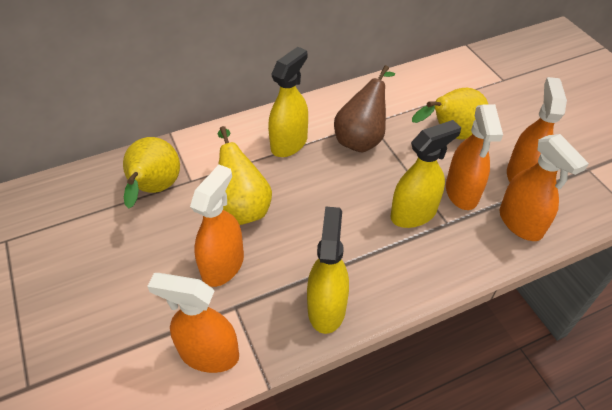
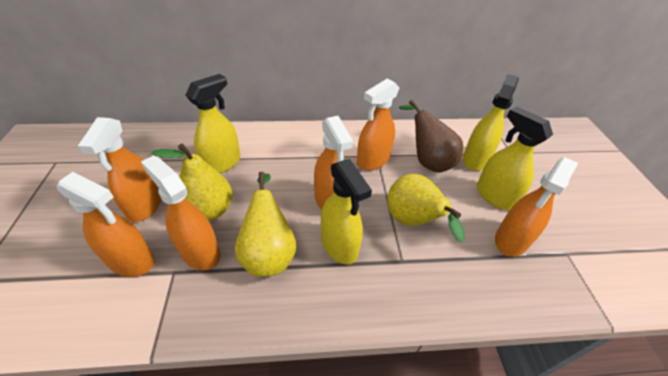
orange spray bottle: 5 -> 6
yellow spray bottle: 3 -> 4

